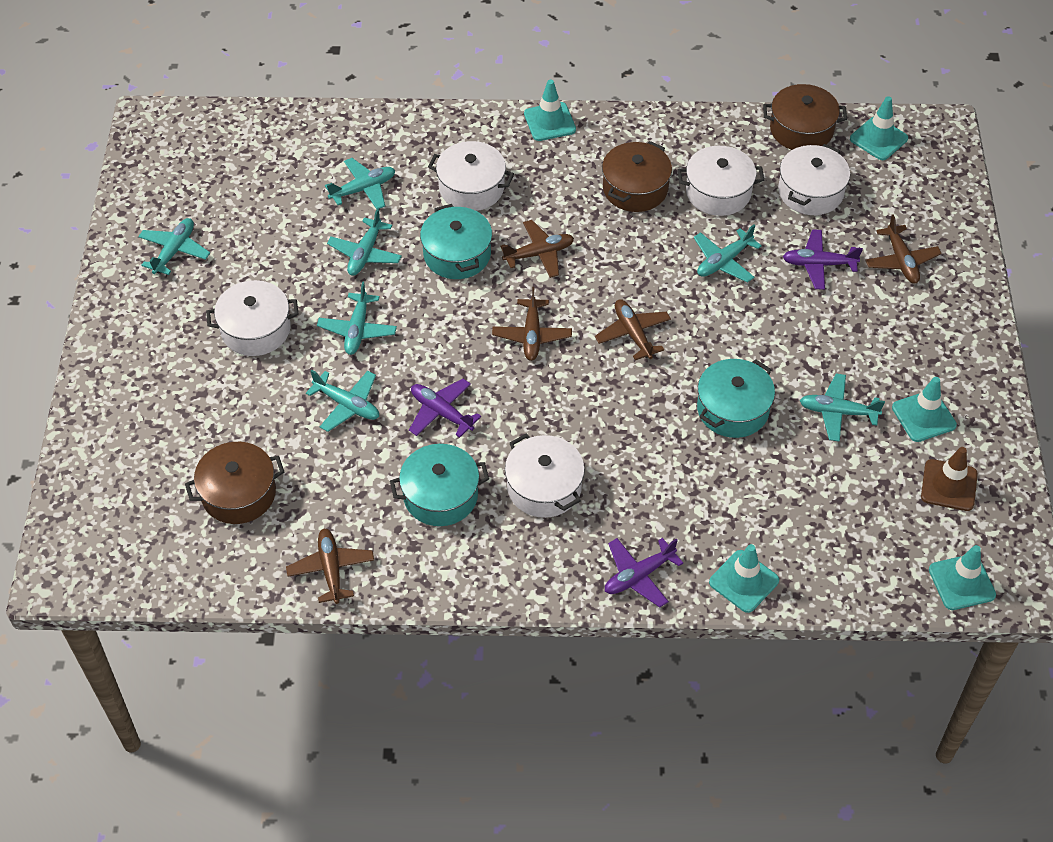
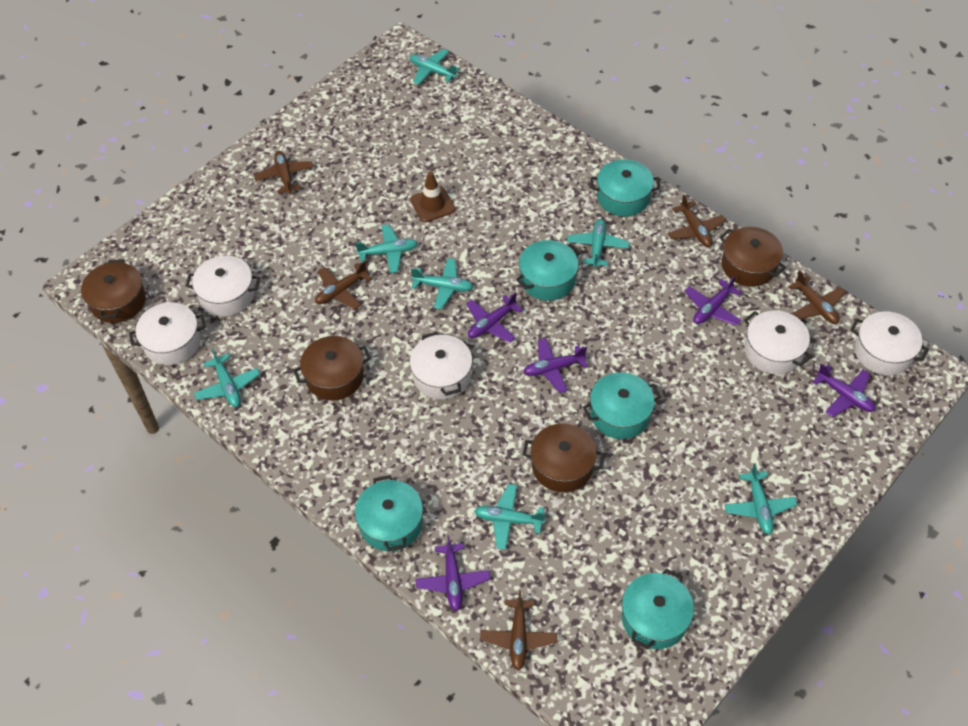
brown pot: 3 -> 4
purple plane: 3 -> 5
turquoise pot: 3 -> 5
turquoise traffic cone: 5 -> 0

